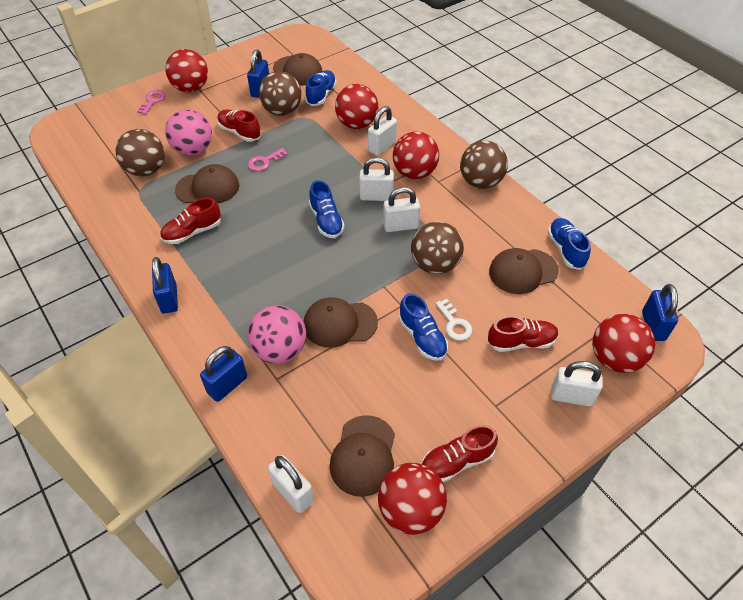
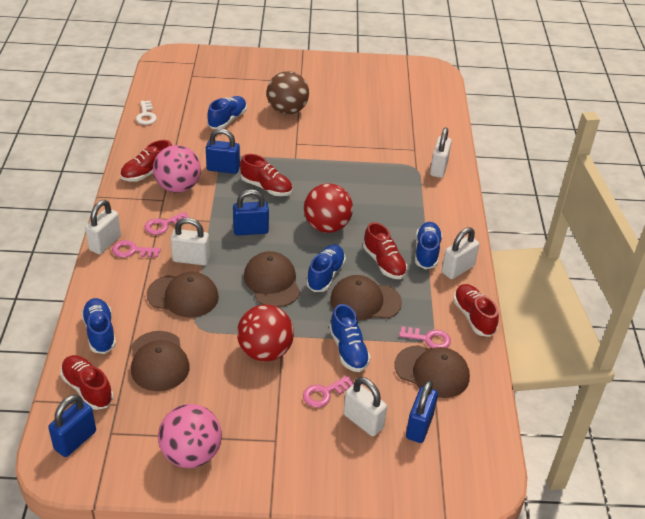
blue shoe: 4 -> 5
brown ball: 4 -> 1
pink key: 2 -> 4
red ball: 5 -> 2
red shoe: 4 -> 5

